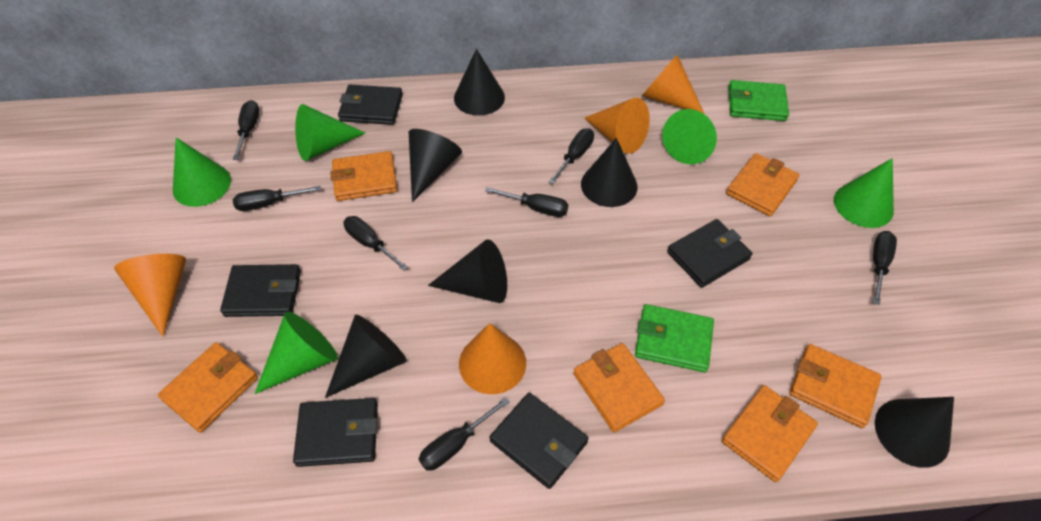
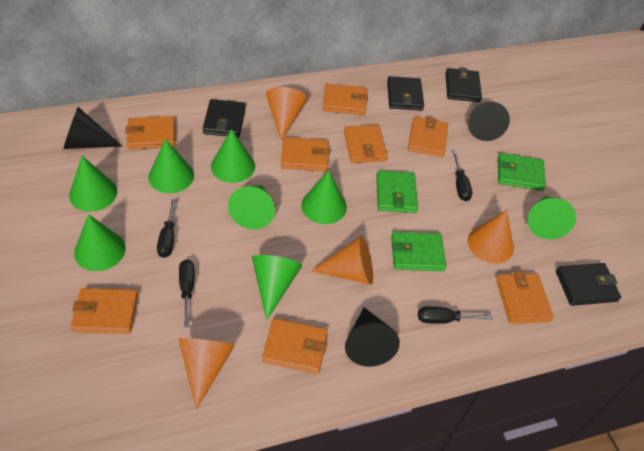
black cone: 6 -> 3
black screwdriver: 7 -> 4
black wallet: 5 -> 4
green cone: 5 -> 8
green wallet: 2 -> 3
orange wallet: 6 -> 8

